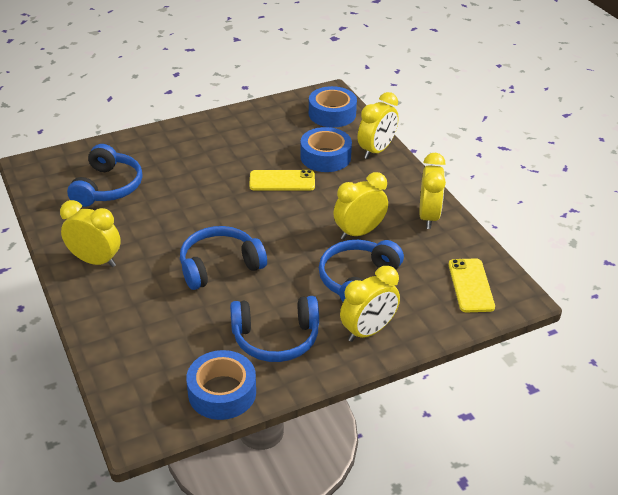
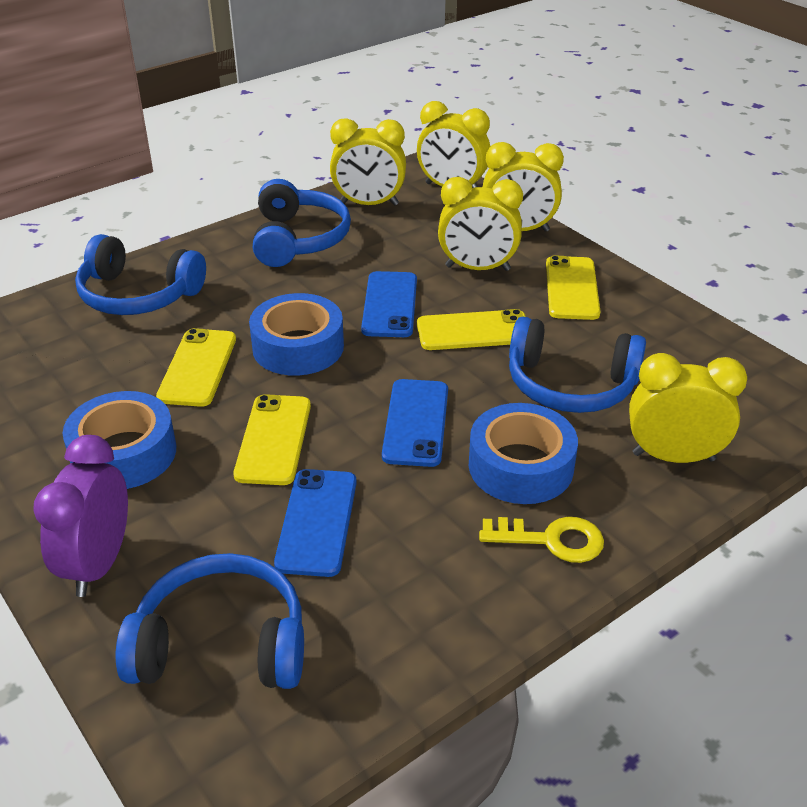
blue phone: 0 -> 3
purple clock: 0 -> 1
yellow key: 0 -> 1
yellow phone: 2 -> 4

